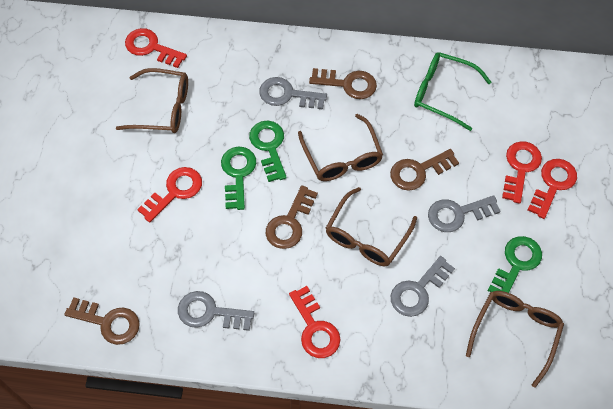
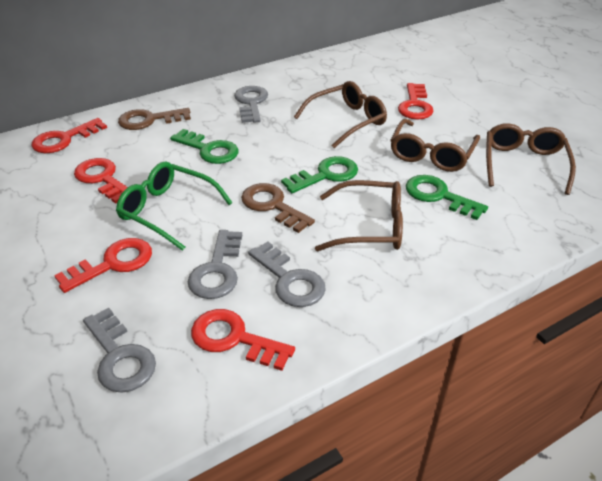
brown key: 4 -> 2

